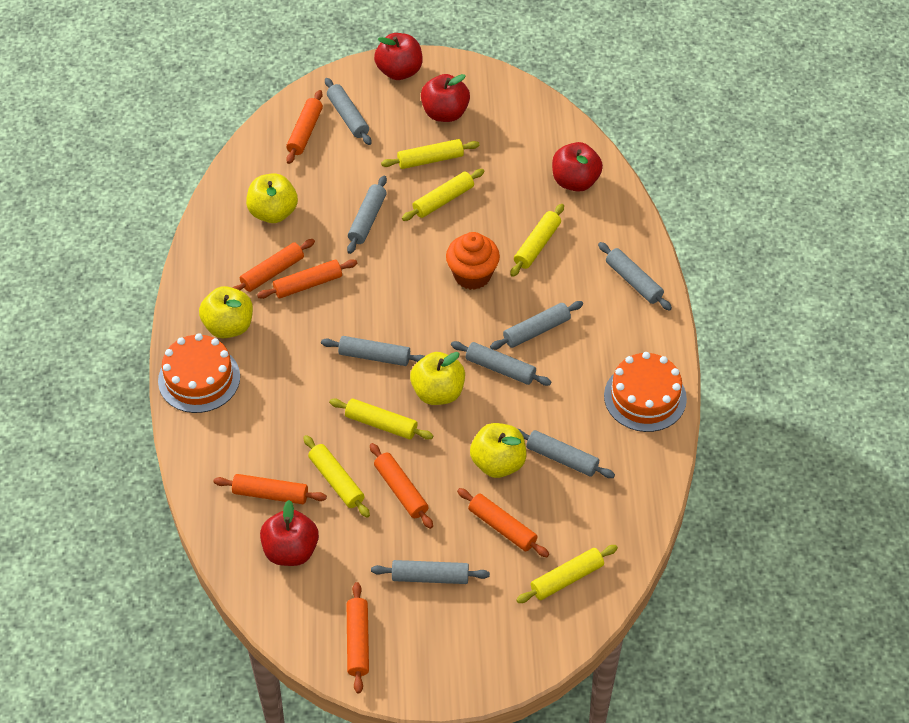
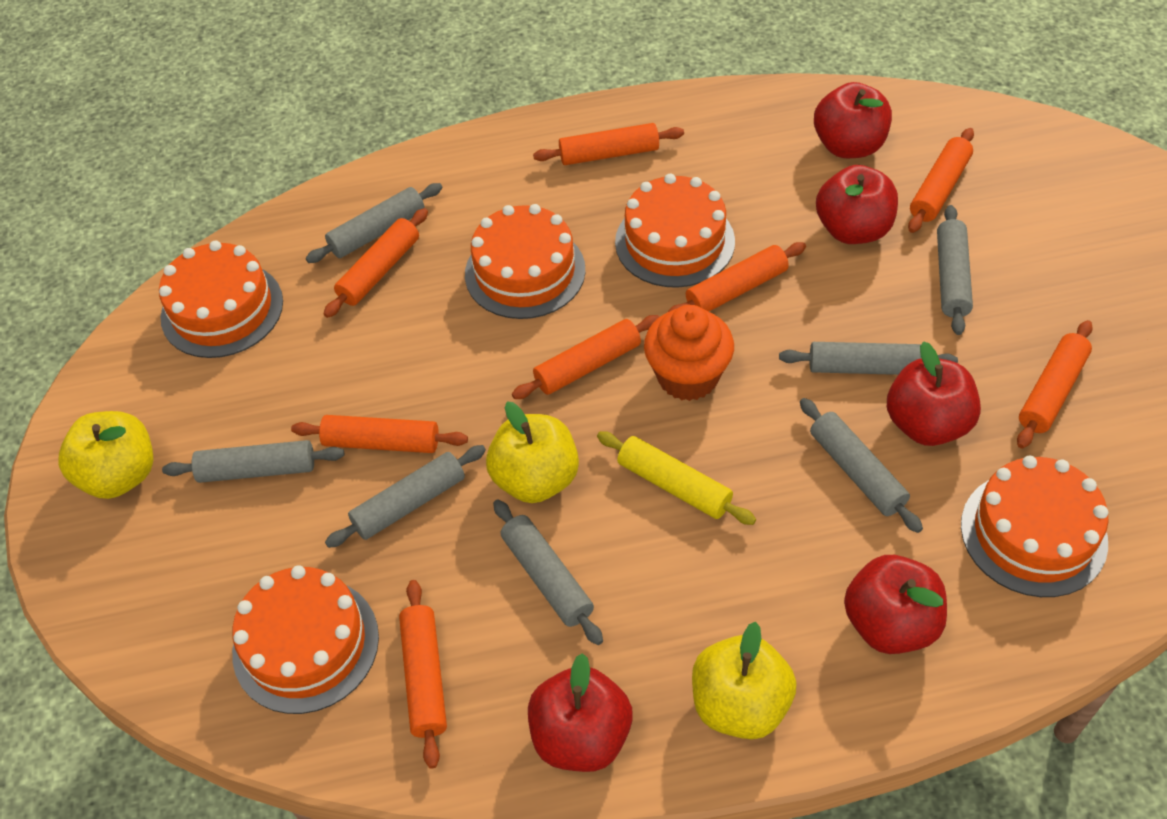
grey rolling pin: 8 -> 7
orange cake: 2 -> 5
orange rolling pin: 7 -> 8
red apple: 4 -> 5
yellow apple: 4 -> 3
yellow rolling pin: 6 -> 1

